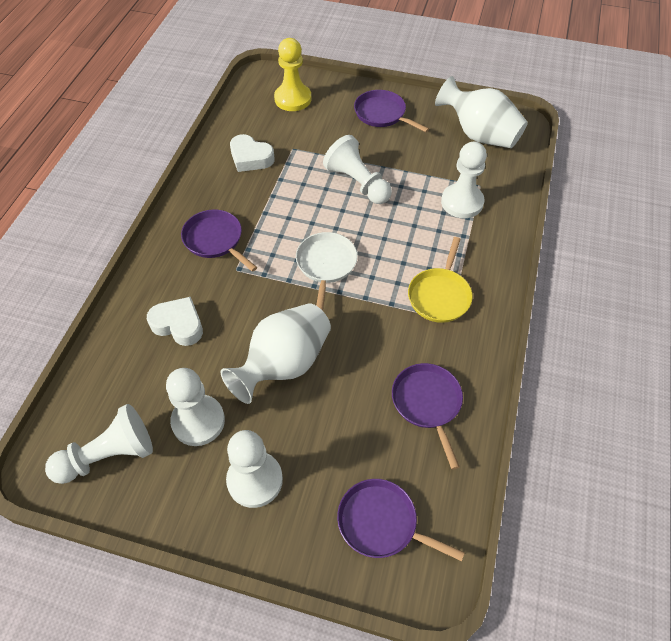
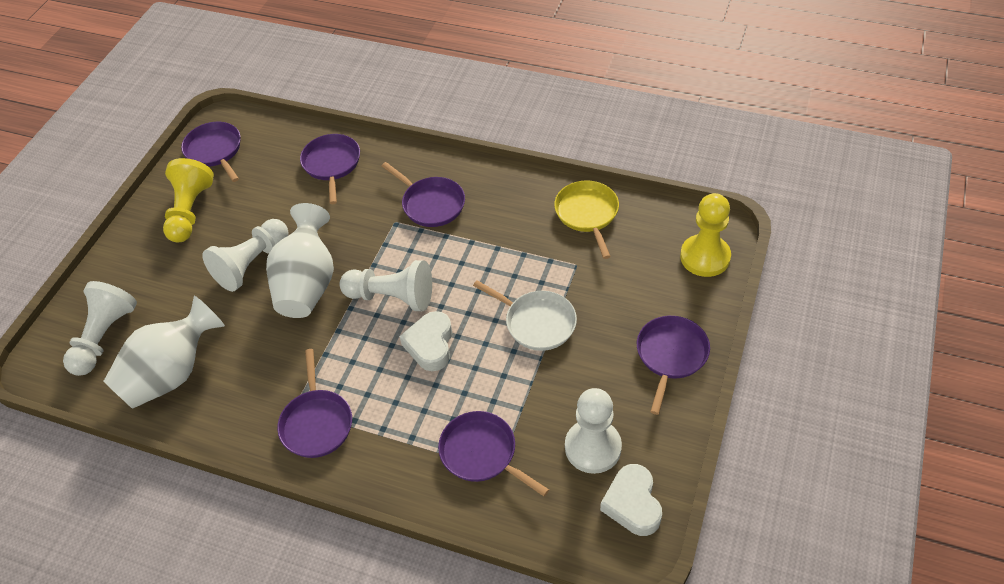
purple pan: 4 -> 6
white pawn: 5 -> 4
yellow pawn: 1 -> 2

